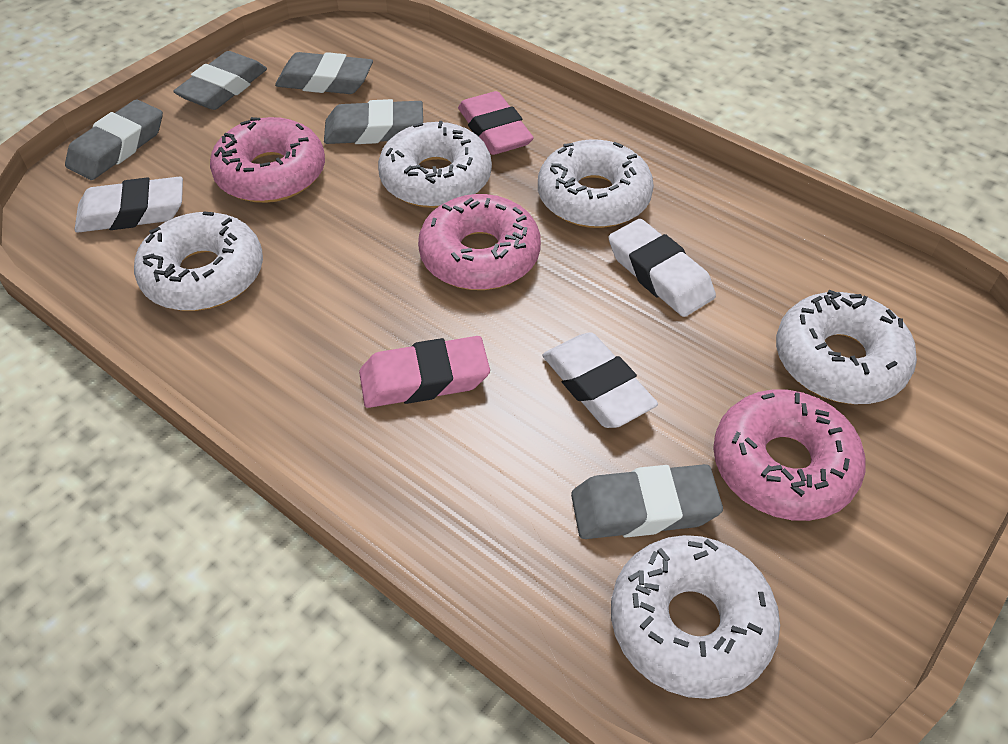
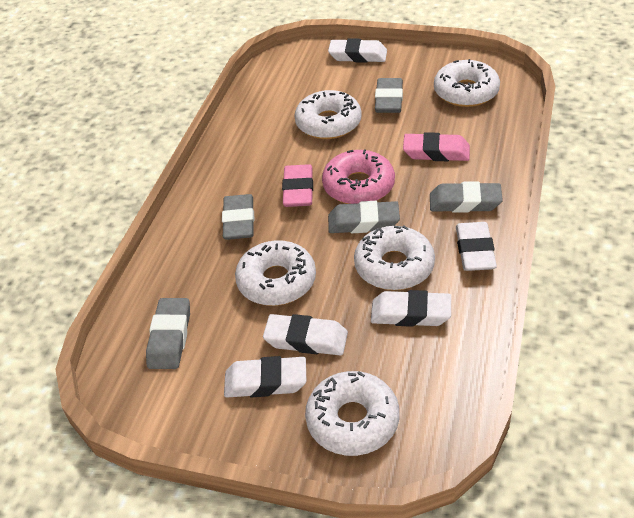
pink donut: 3 -> 1
white eraser: 3 -> 5

